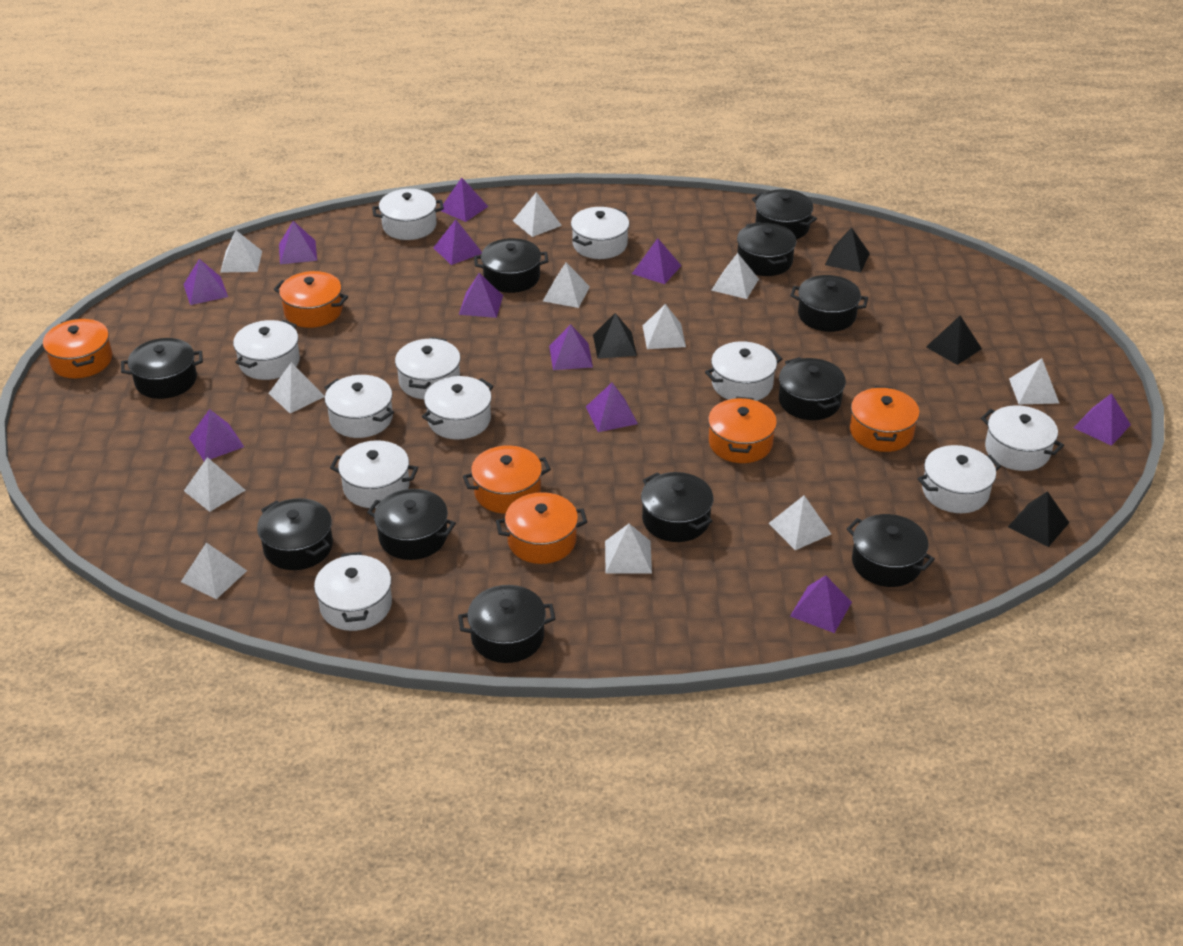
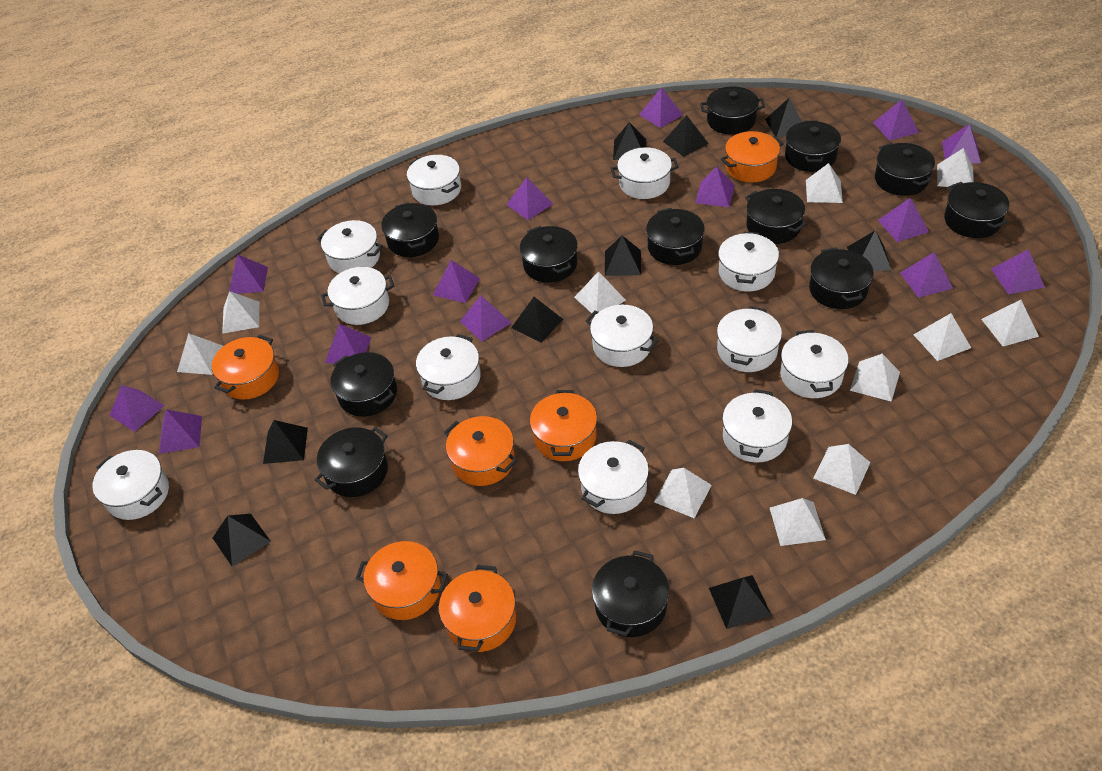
black pot: 11 -> 12
black pyramid: 4 -> 9
purple pyramid: 11 -> 14
white pot: 11 -> 12

